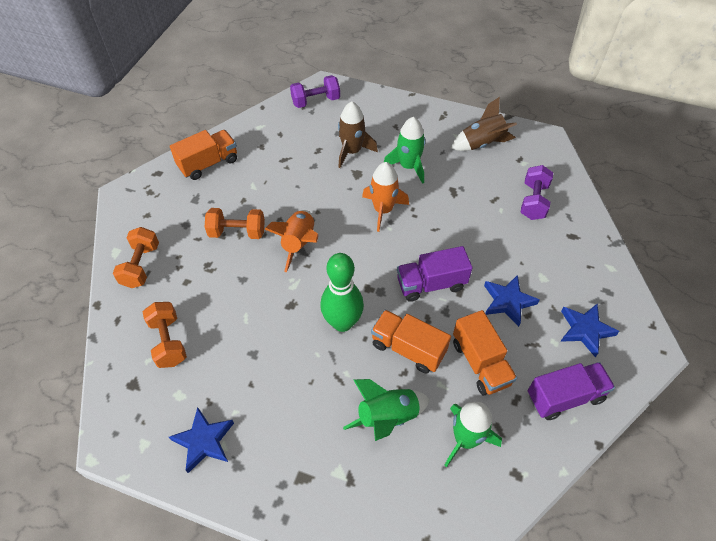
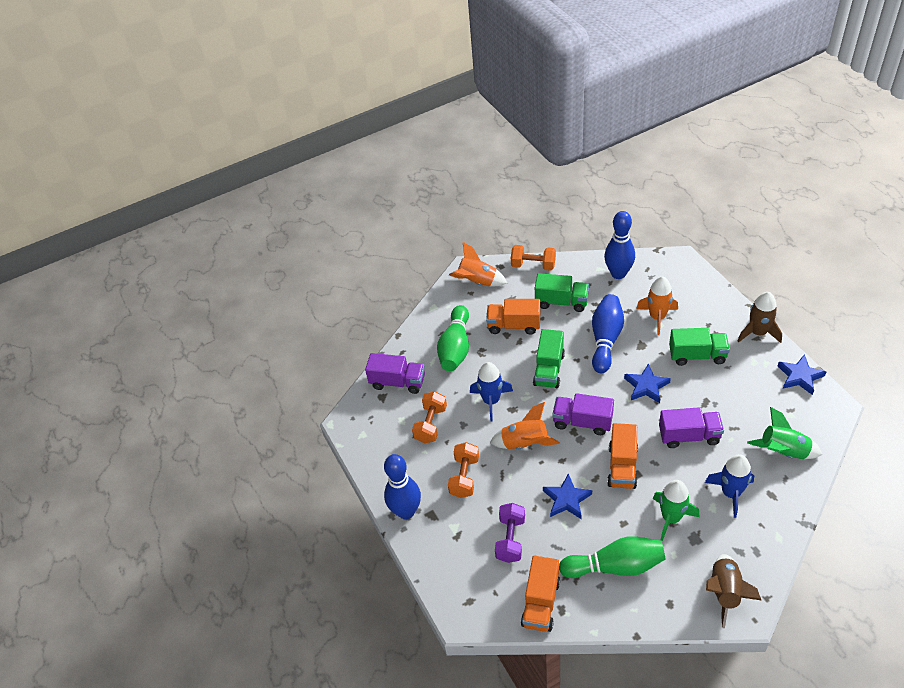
blue bowling pin: 0 -> 3
blue rocket: 0 -> 2
green bowling pin: 1 -> 2
green rocket: 3 -> 2
green truck: 0 -> 3
orange rocket: 2 -> 3
purple dumbbell: 2 -> 1
purple truck: 2 -> 3

